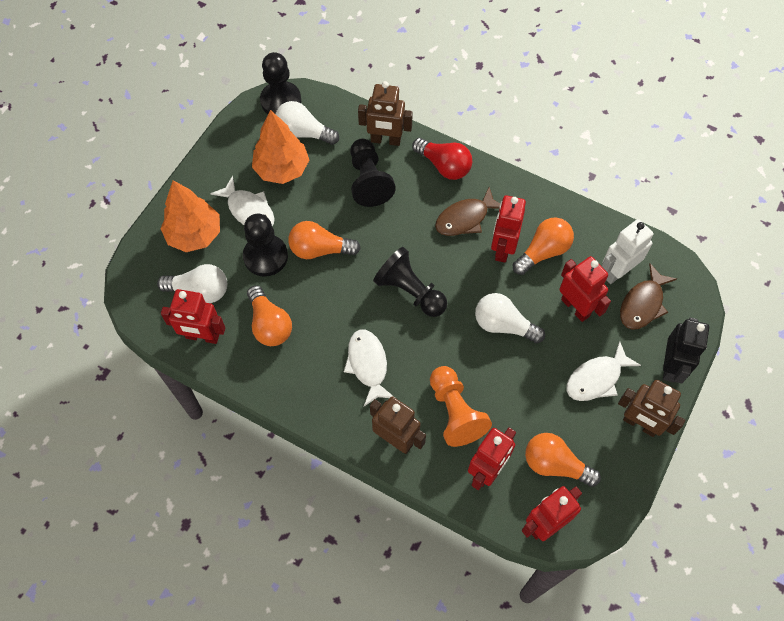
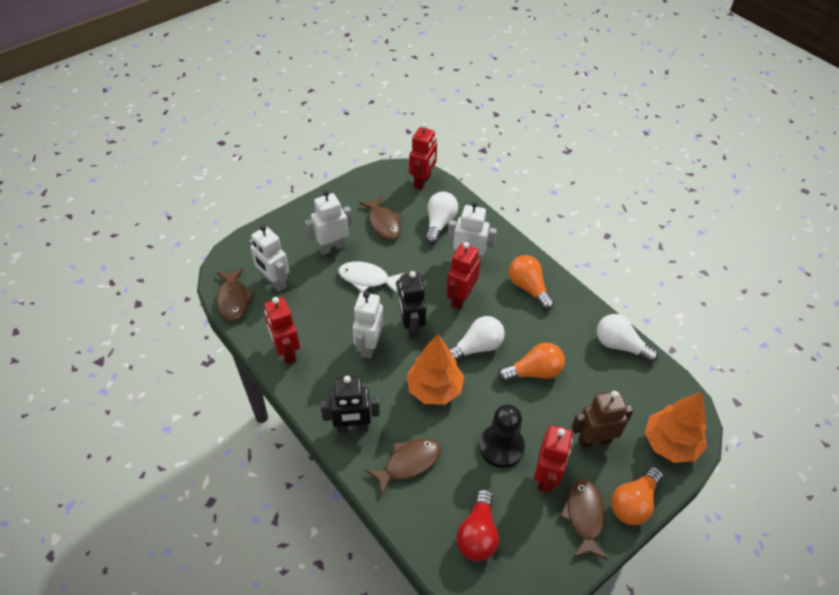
black pawn: 4 -> 1
black robot: 1 -> 2
brown fish: 2 -> 4
brown robot: 3 -> 1
orange light bulb: 4 -> 3
orange pawn: 1 -> 0
red robot: 5 -> 4
white fish: 3 -> 1
white robot: 1 -> 4

